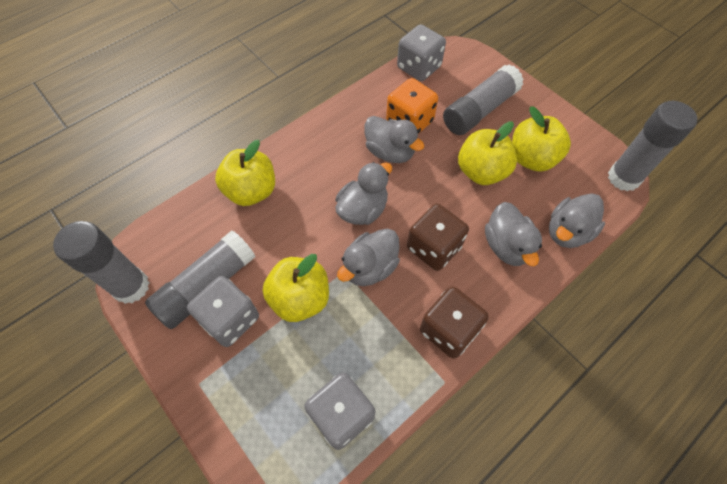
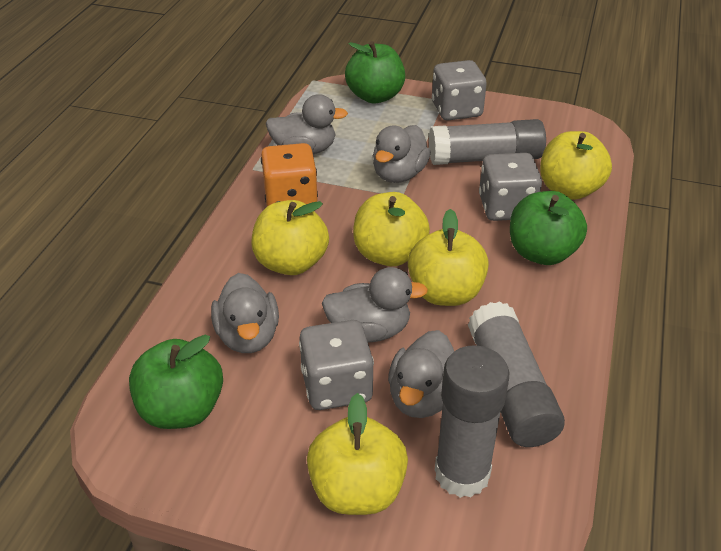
brown dice: 2 -> 0
green apple: 0 -> 3
grey glue stick: 4 -> 3
yellow apple: 4 -> 5

